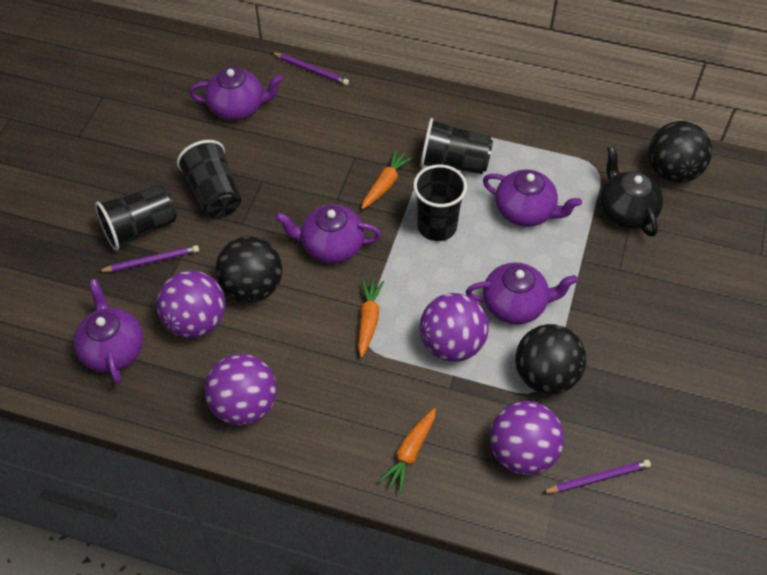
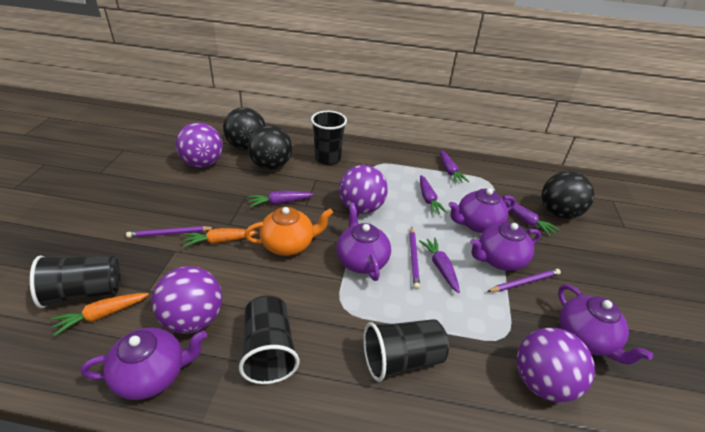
black teapot: 1 -> 0
orange carrot: 3 -> 2
orange teapot: 0 -> 1
purple carrot: 0 -> 5

